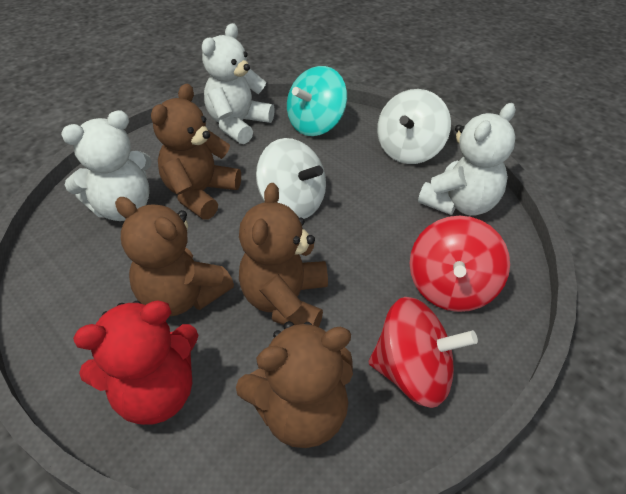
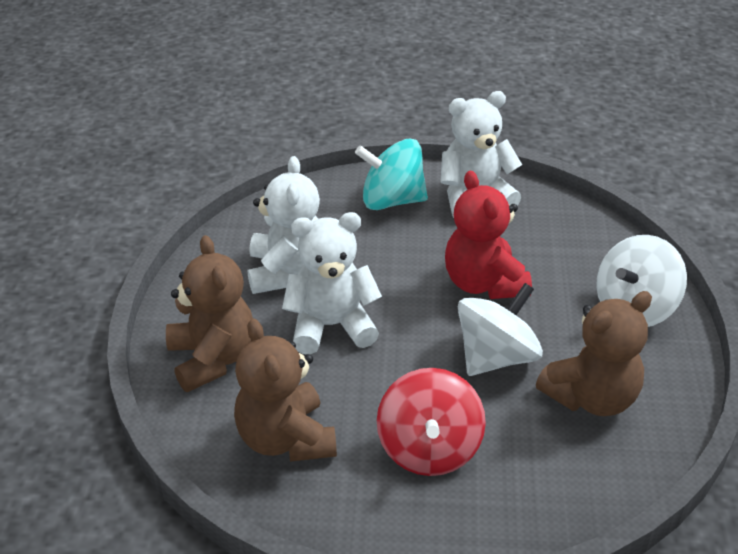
brown teddy bear: 4 -> 3
red spinning top: 2 -> 1

